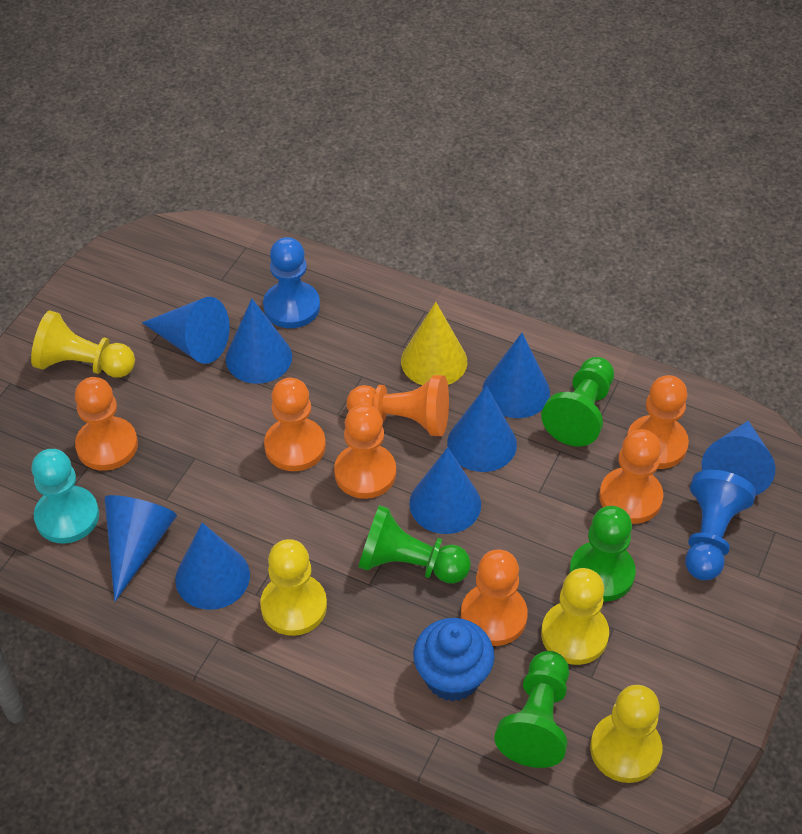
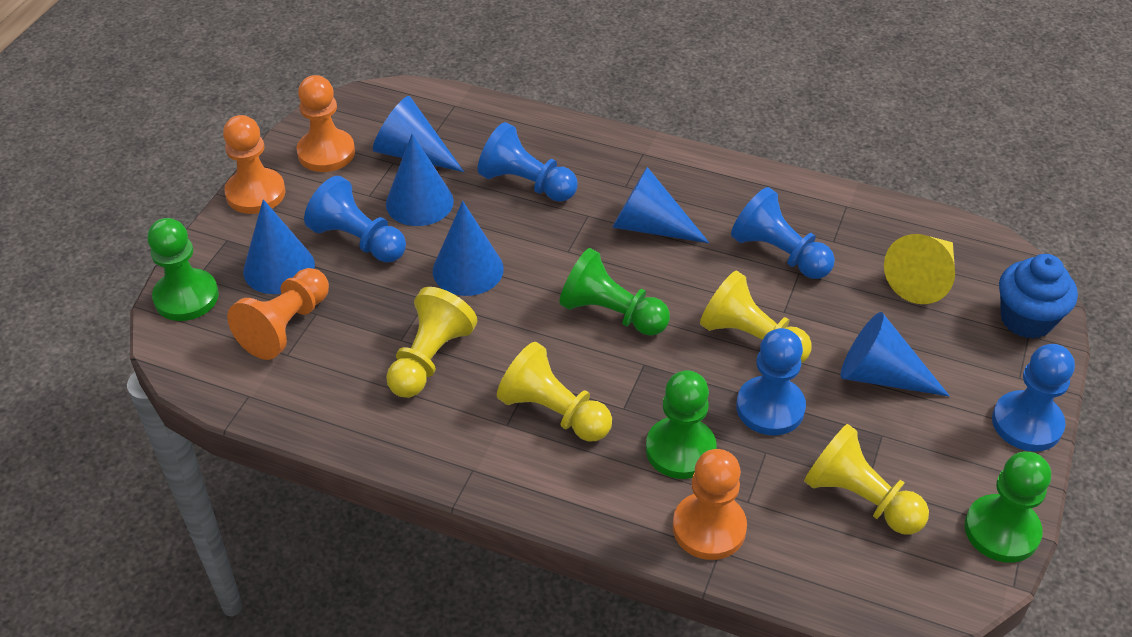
blue cone: 8 -> 6
blue pawn: 2 -> 5
orange pawn: 7 -> 4
turquoise pawn: 1 -> 0

